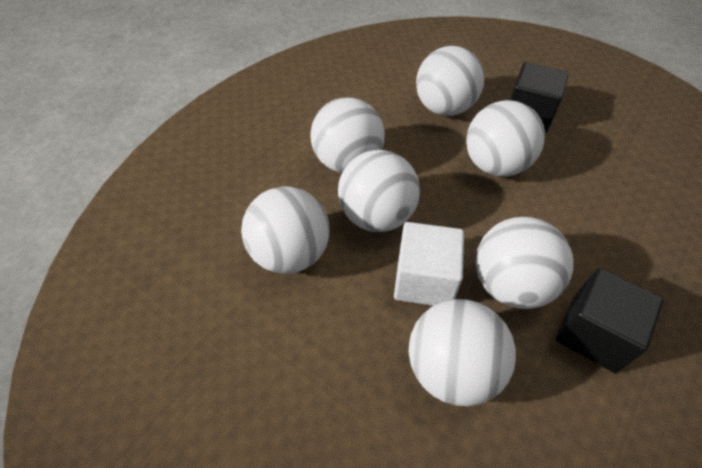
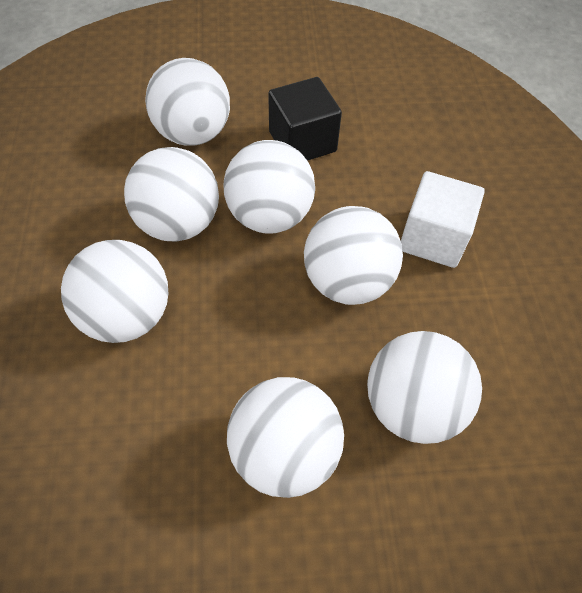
black cube: 2 -> 1

